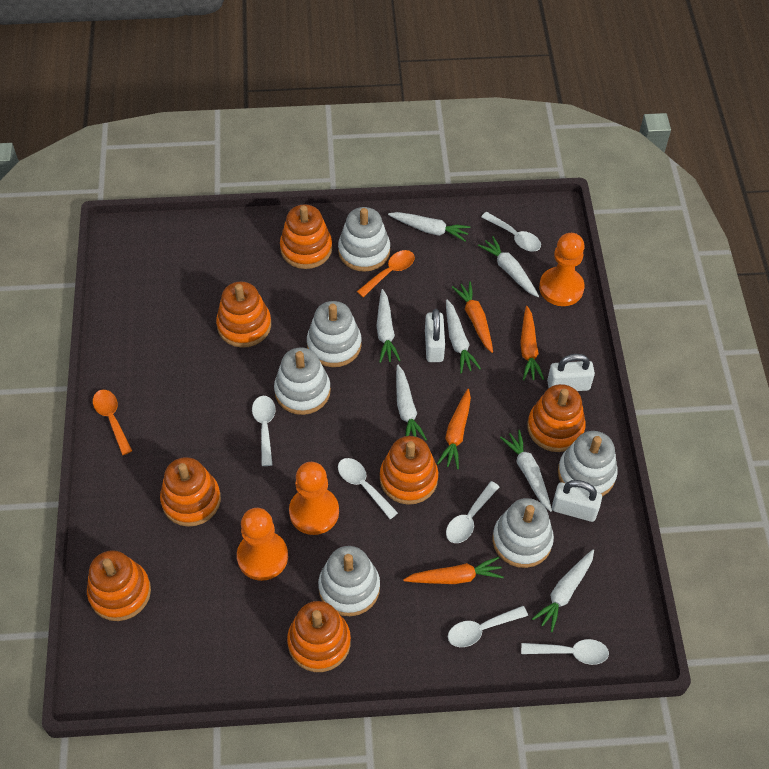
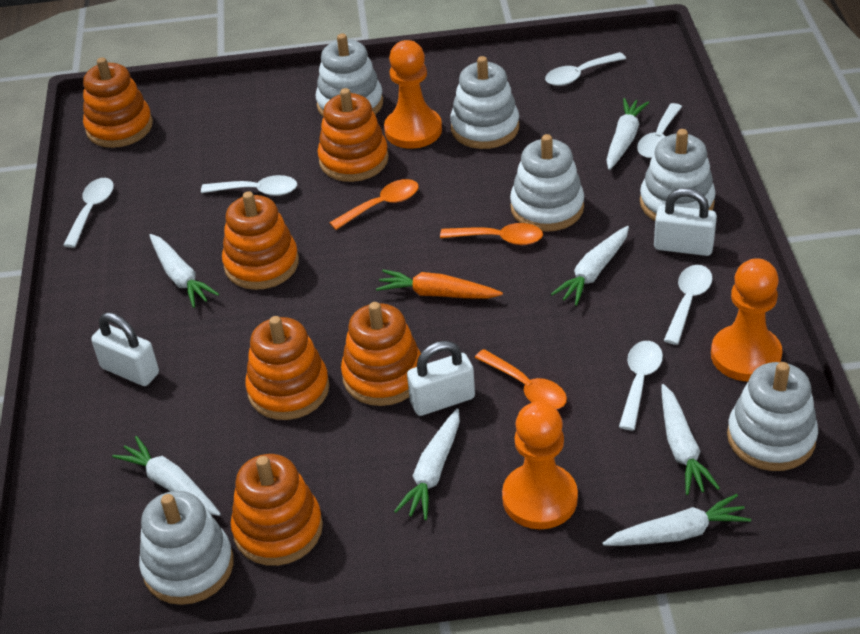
orange carrot: 4 -> 1
orange spoon: 2 -> 3
orange stacking toy: 7 -> 6

